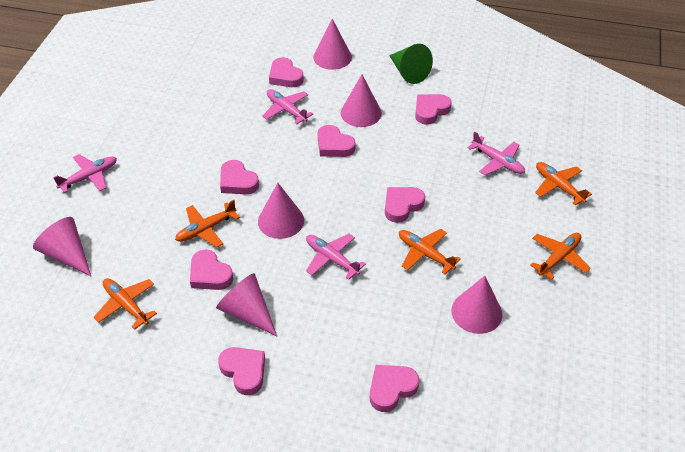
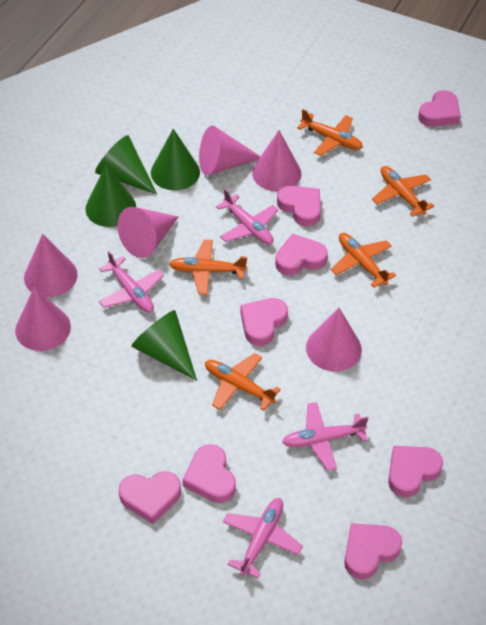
green cone: 1 -> 4

